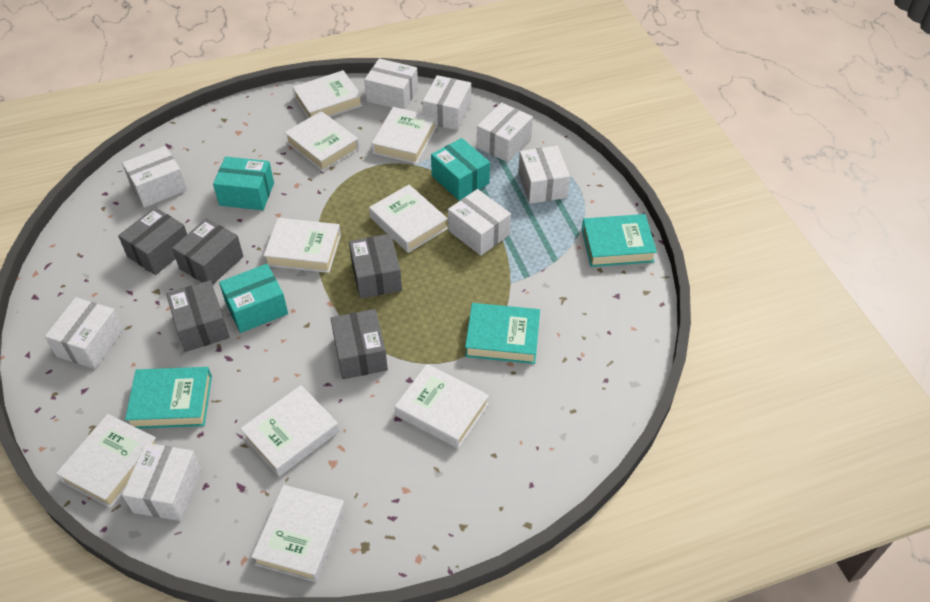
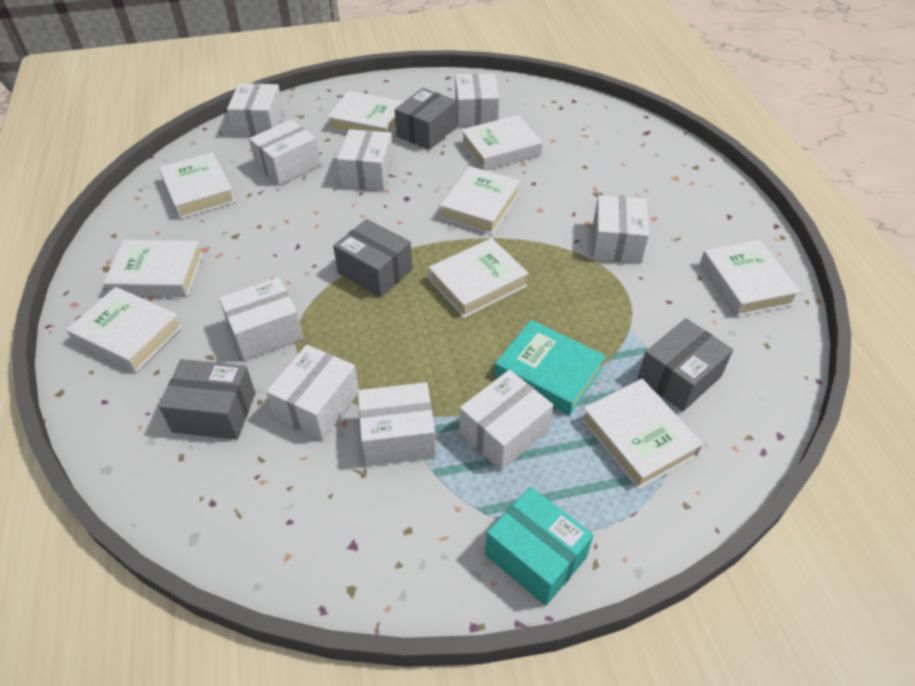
grey box: 5 -> 4
turquoise book: 3 -> 1
turquoise box: 3 -> 1
white box: 8 -> 9

